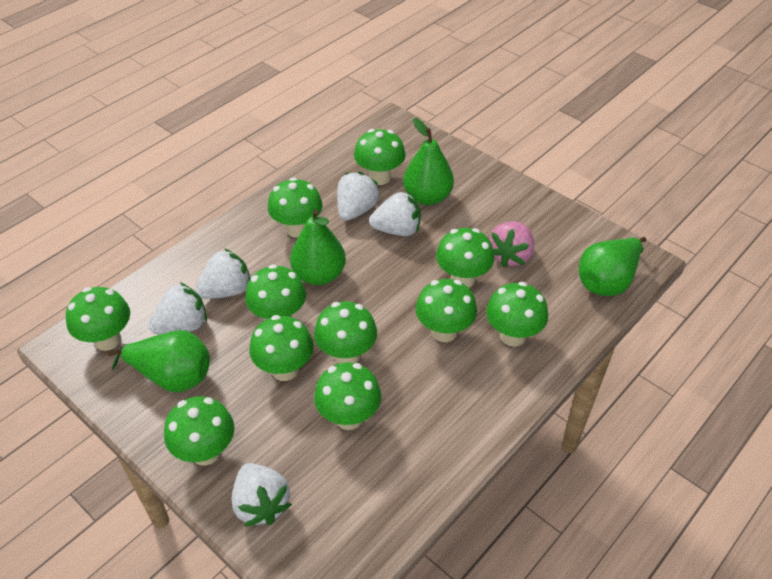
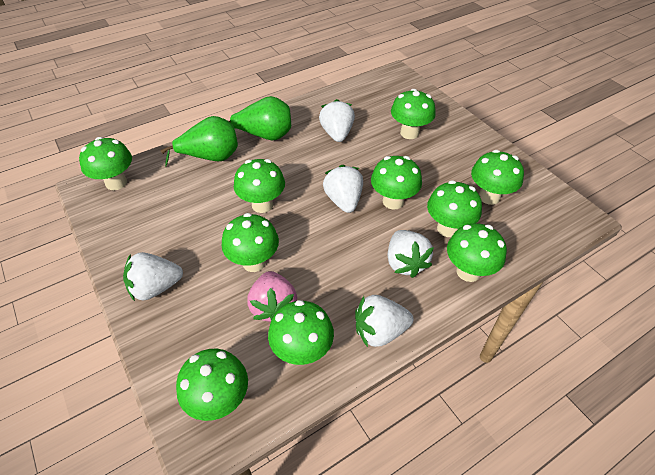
green mushroom: 11 -> 10
green pear: 4 -> 2

